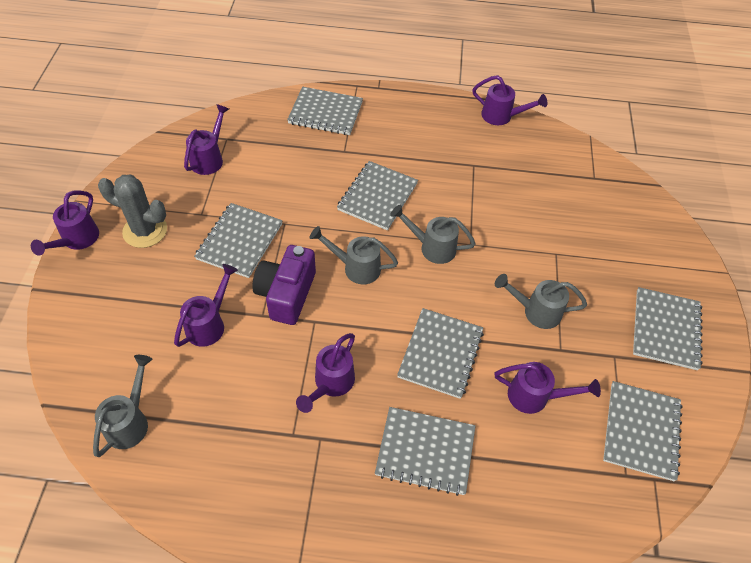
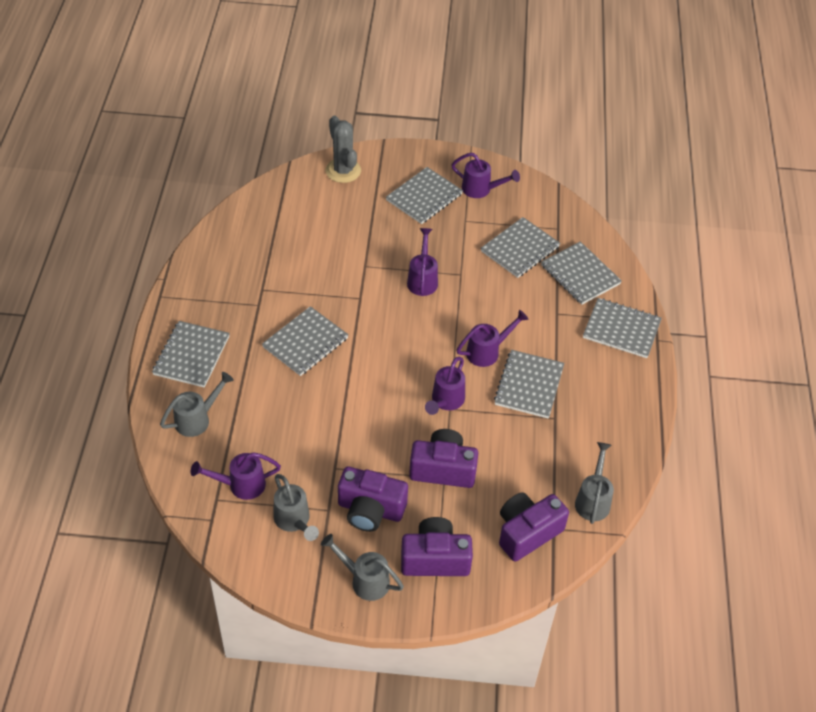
purple camera: 1 -> 4
purple watering can: 6 -> 5

